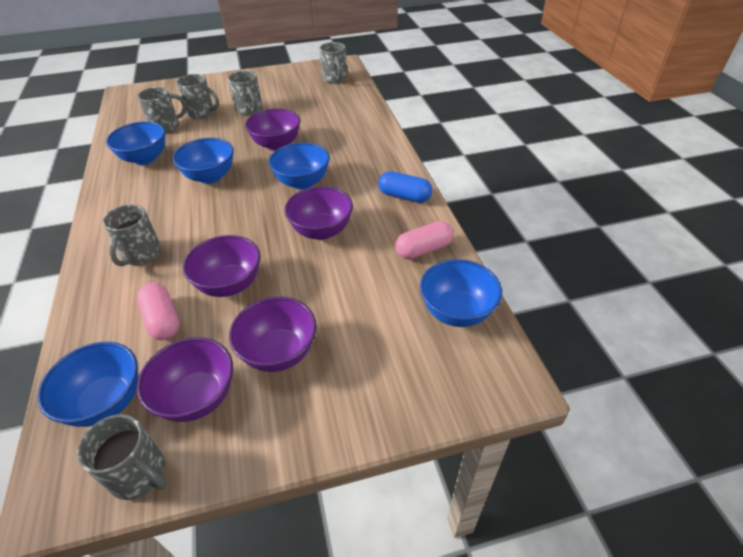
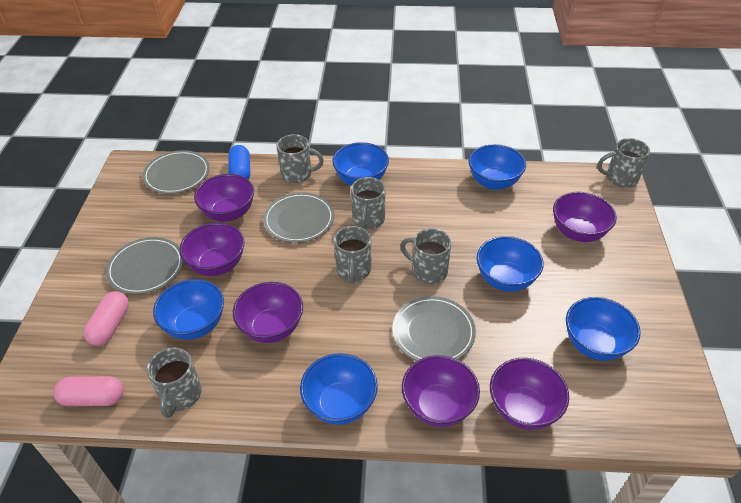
blue bowl: 5 -> 6
grey plate: 0 -> 4
purple bowl: 5 -> 6

